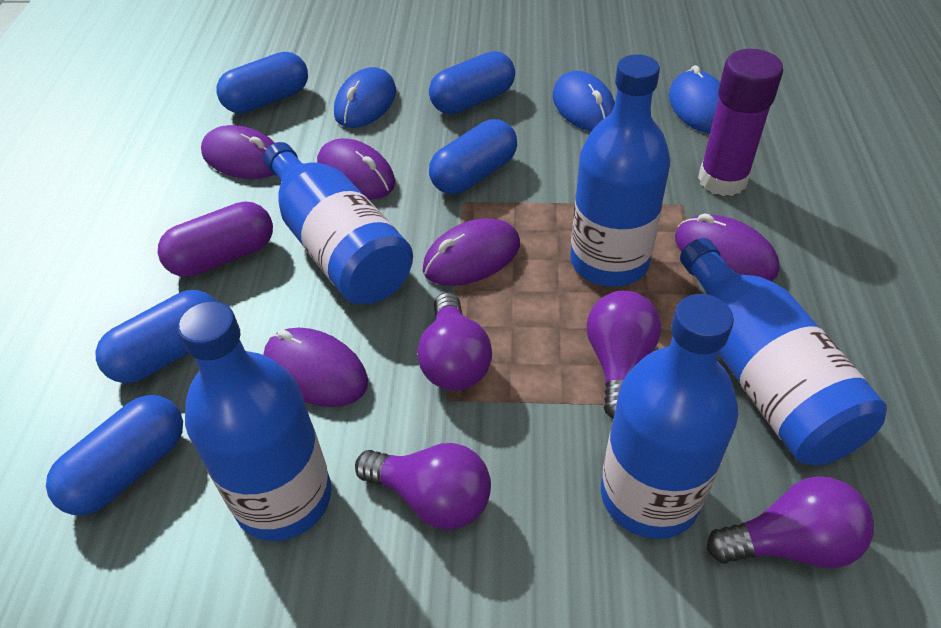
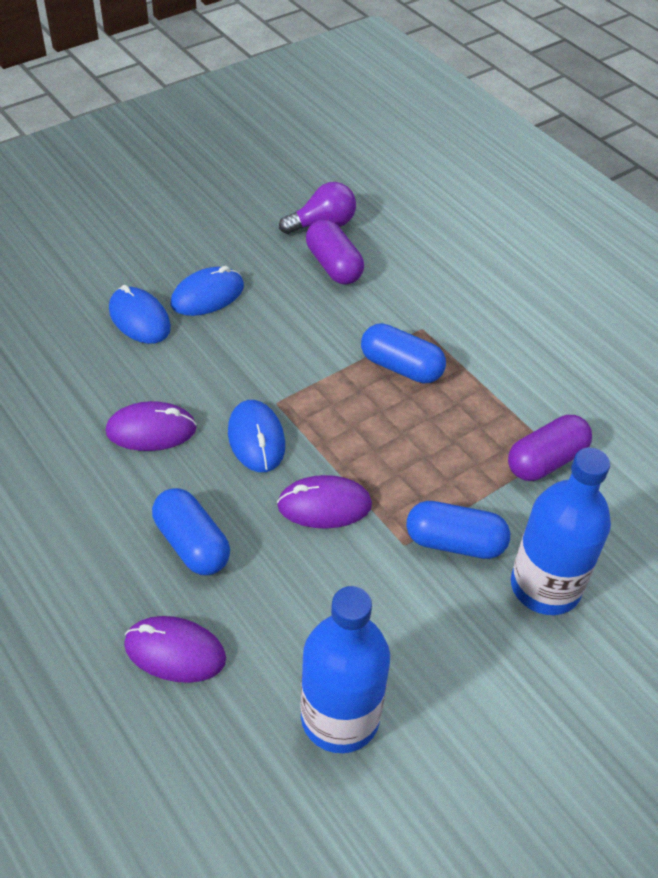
blue bottle: 5 -> 2
blue capsule: 5 -> 3
purple capsule: 1 -> 2
purple glue stick: 1 -> 0
purple light bulb: 4 -> 1
purple mouse: 5 -> 3

